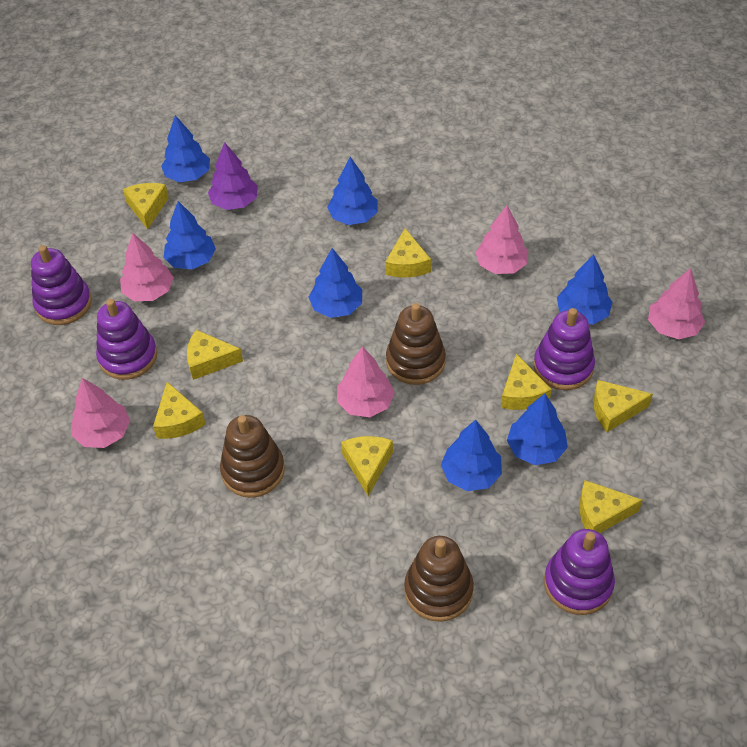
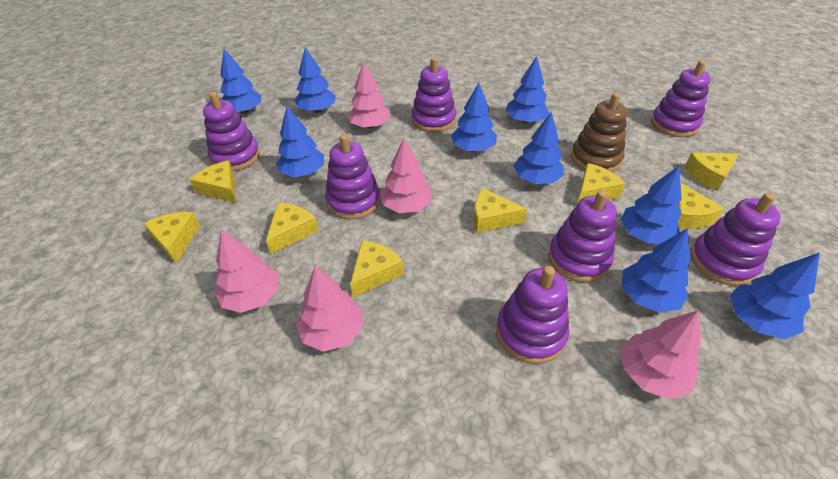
blue tree: 7 -> 9
brown stacking toy: 3 -> 1
purple stacking toy: 4 -> 7
purple tree: 1 -> 0

